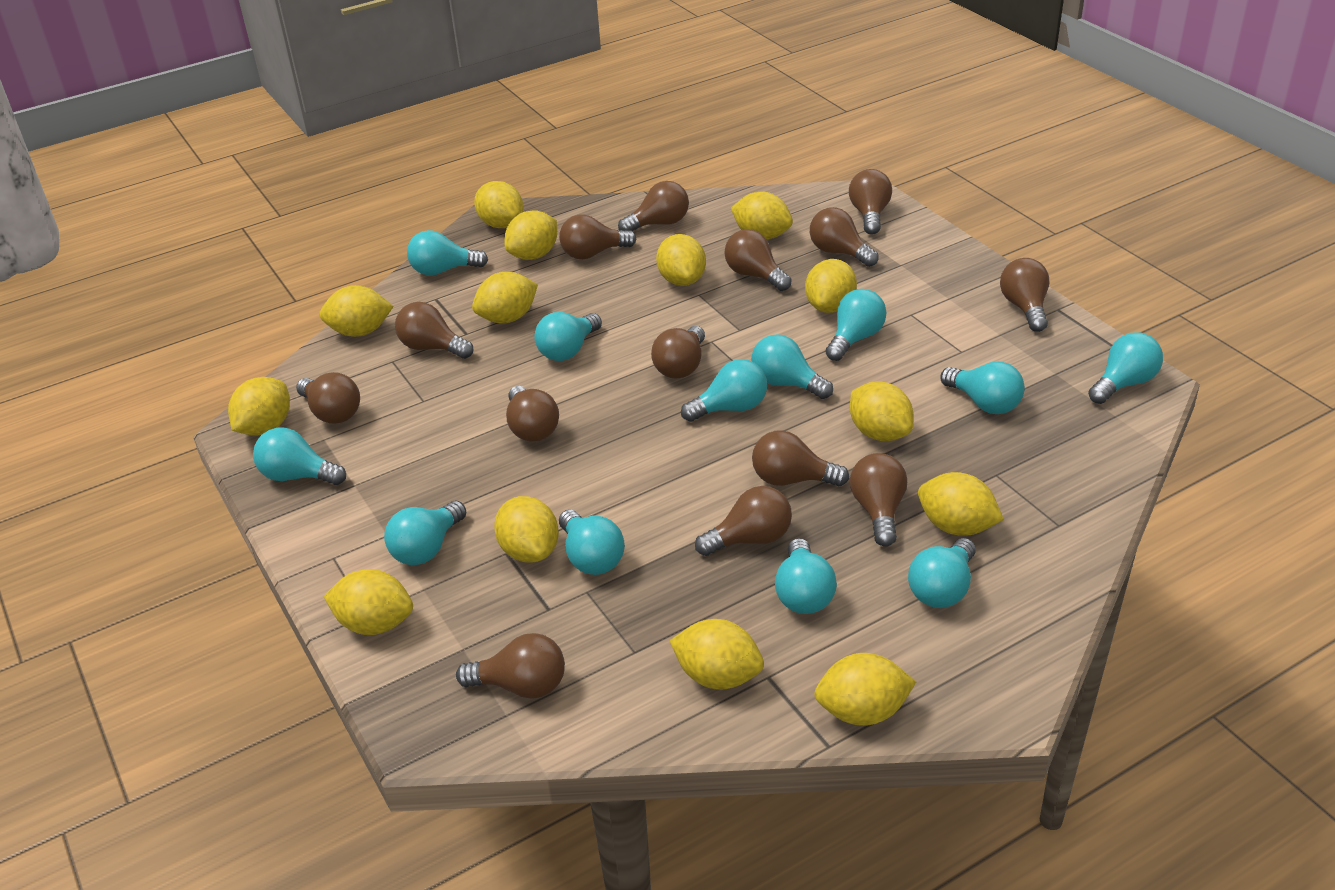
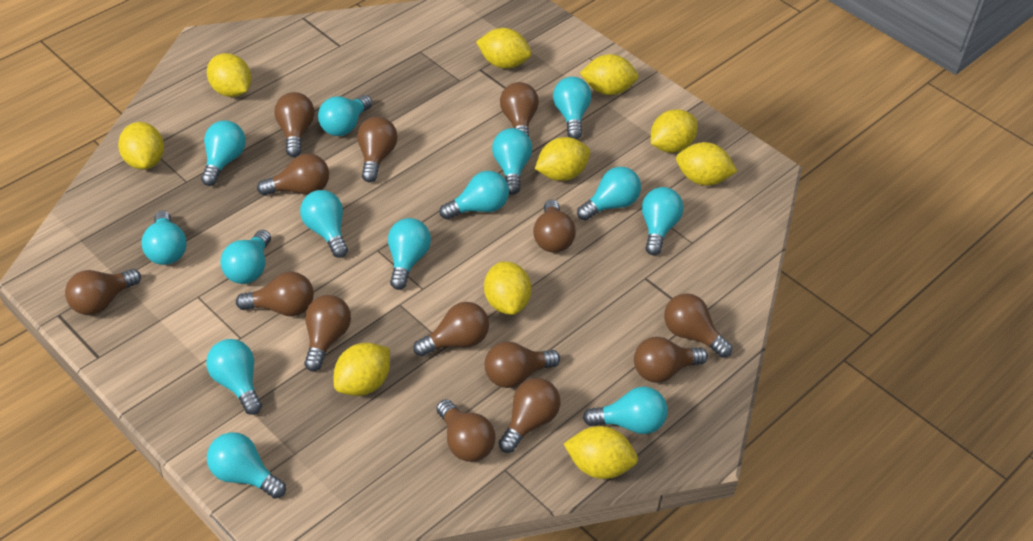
turquoise light bulb: 12 -> 14
yellow lemon: 14 -> 10

